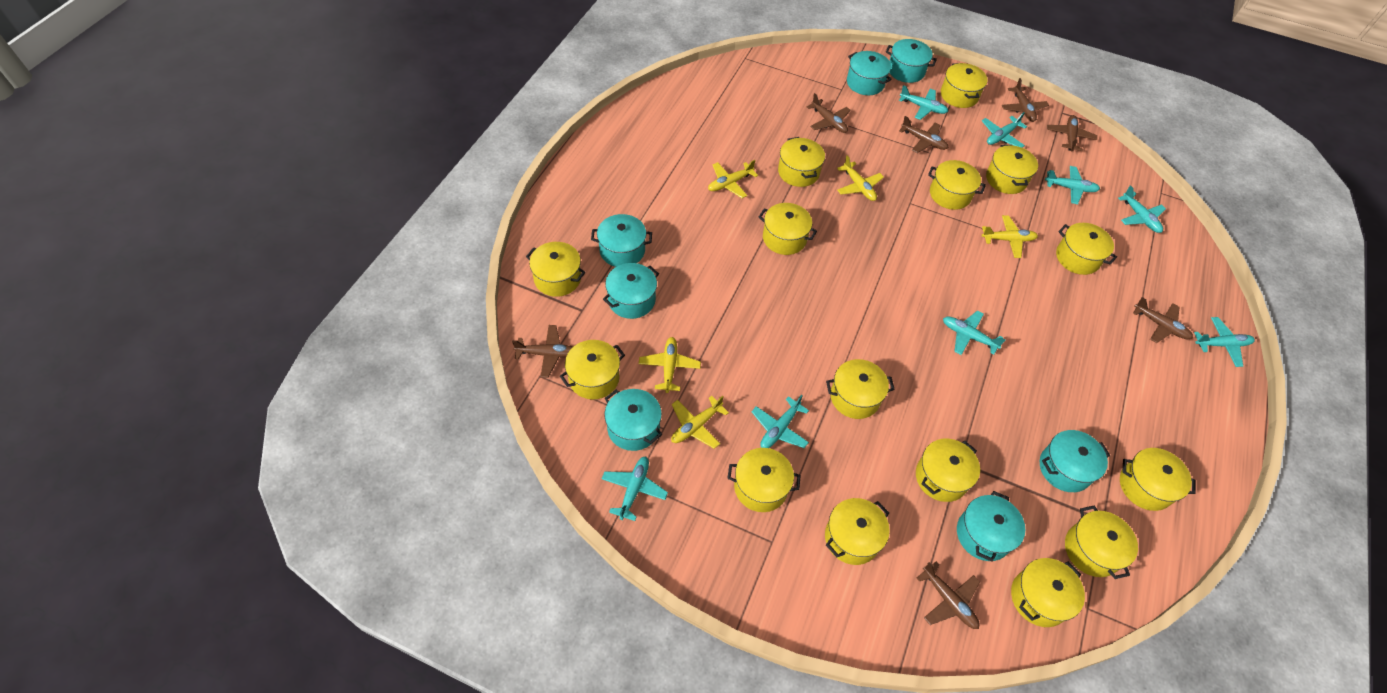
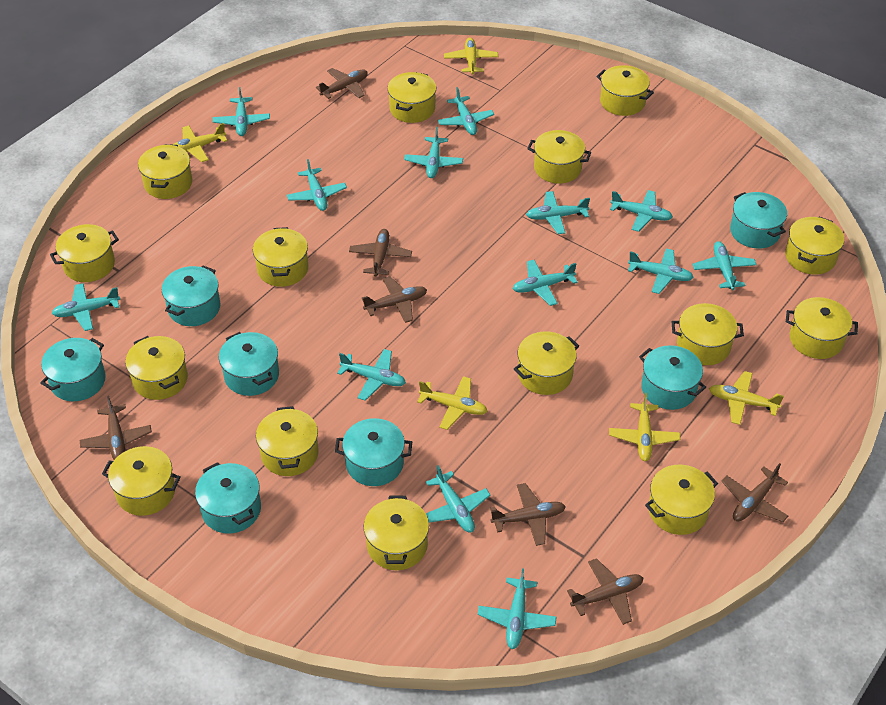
turquoise plane: 8 -> 13

